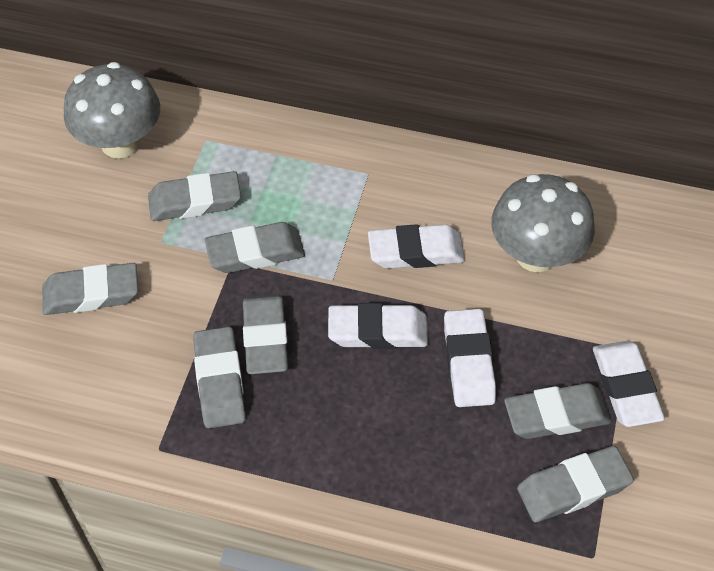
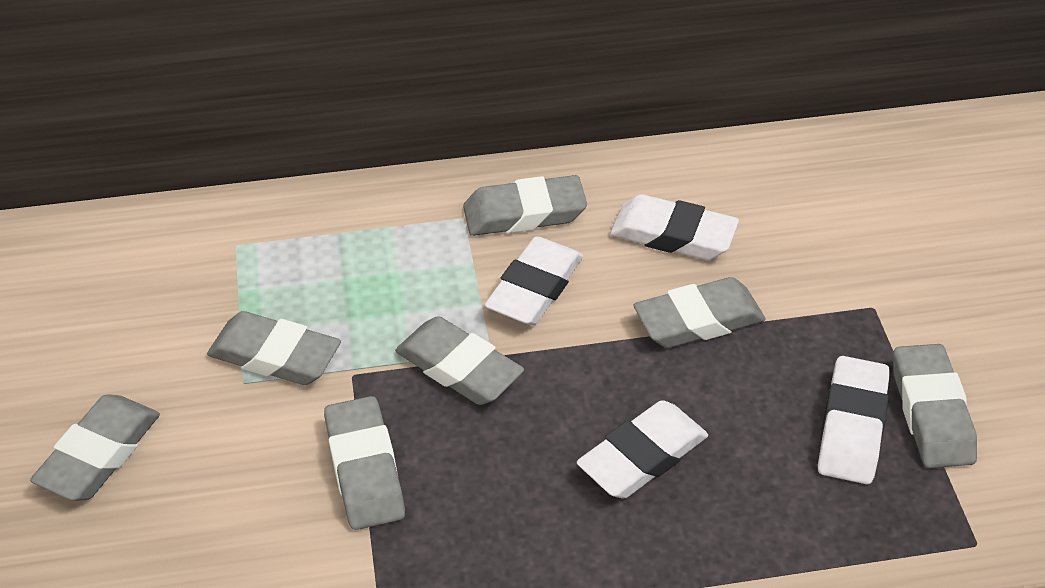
grey mushroom: 2 -> 0

